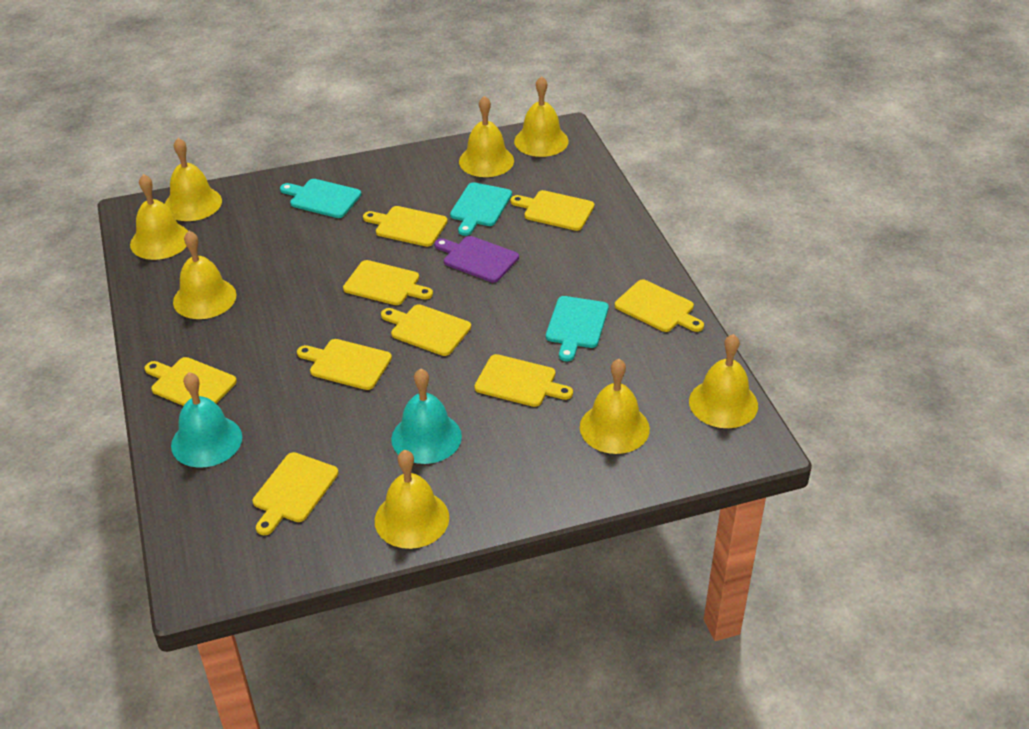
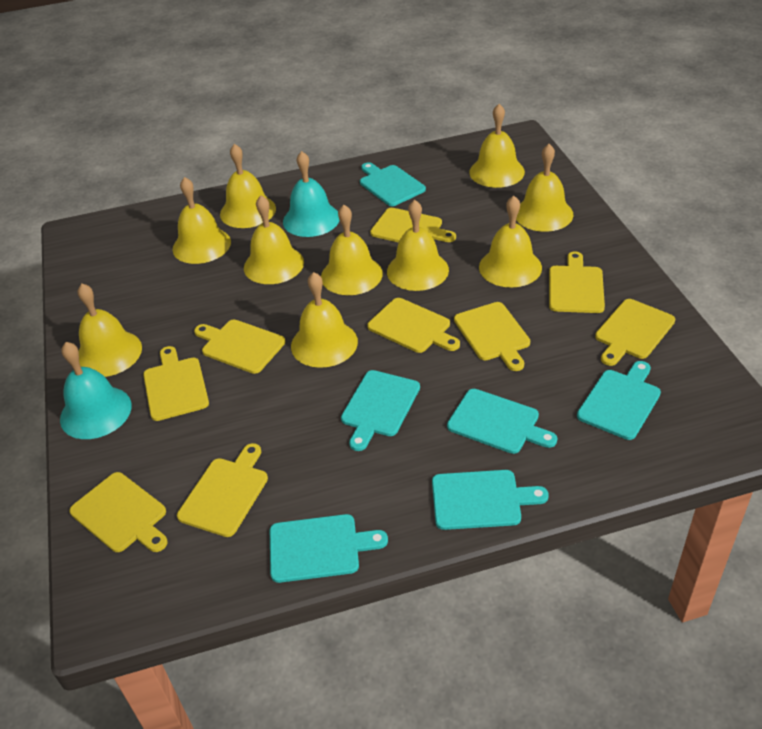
purple cutting board: 1 -> 0
turquoise cutting board: 3 -> 6
yellow bell: 8 -> 10

